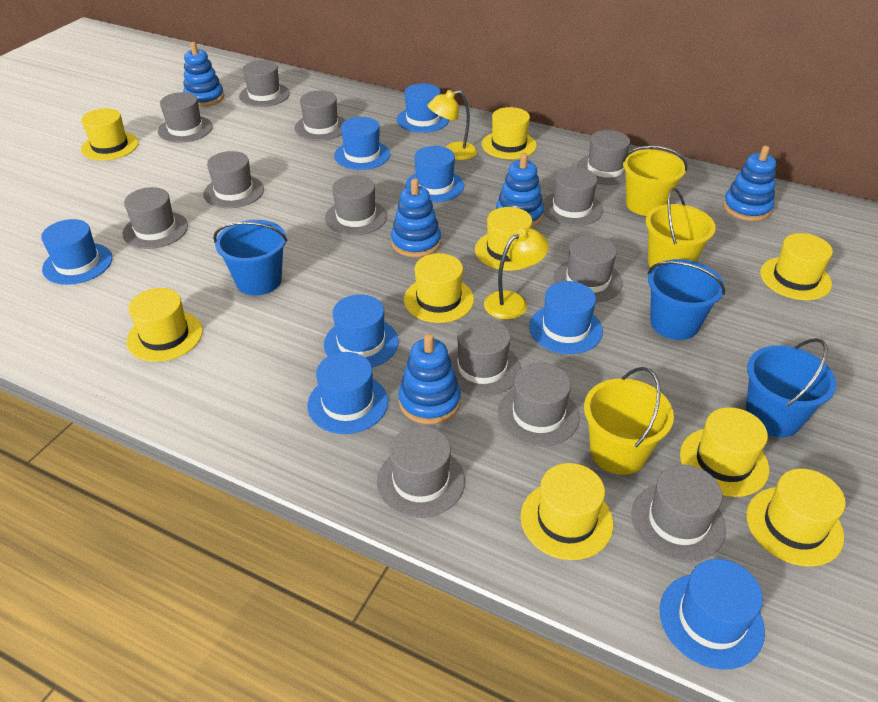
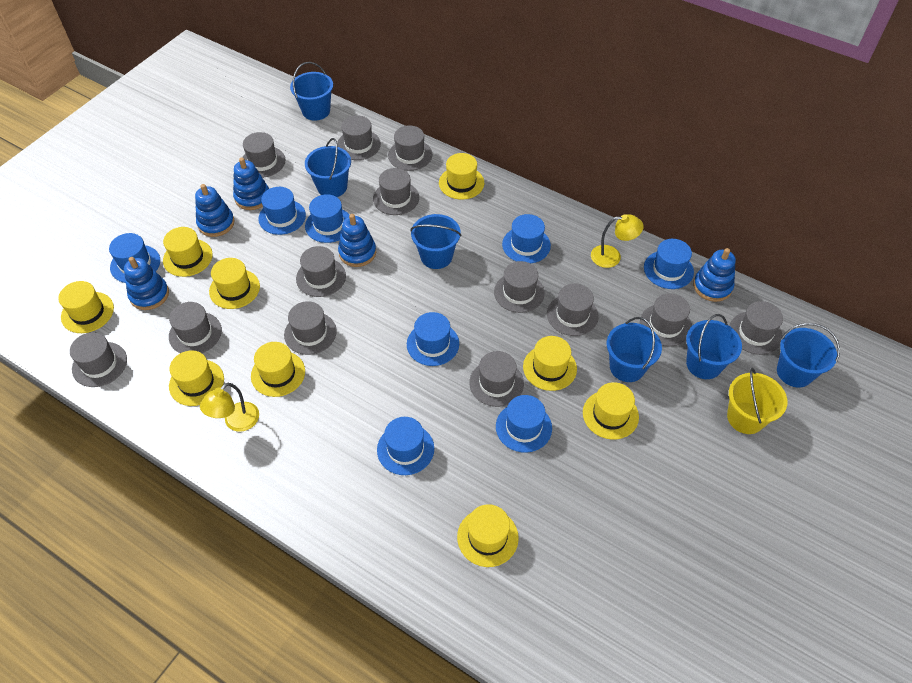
blue bucket: 3 -> 6
yellow bucket: 3 -> 1

